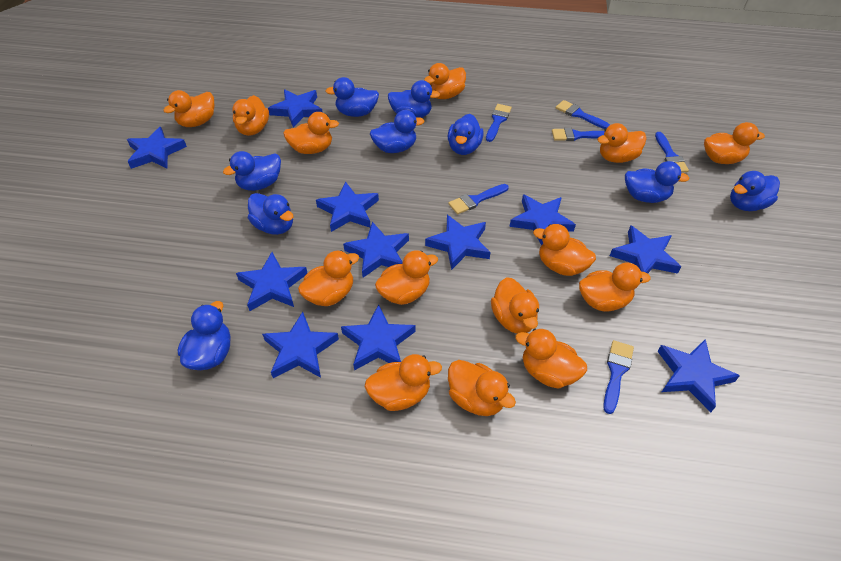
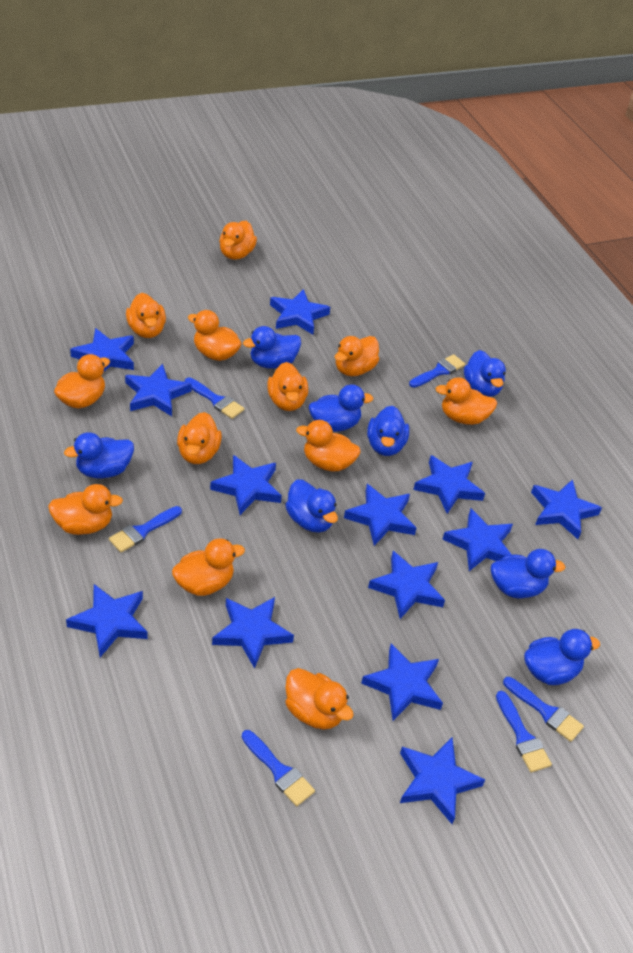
blue duck: 9 -> 8
blue star: 11 -> 13
orange duck: 14 -> 12

